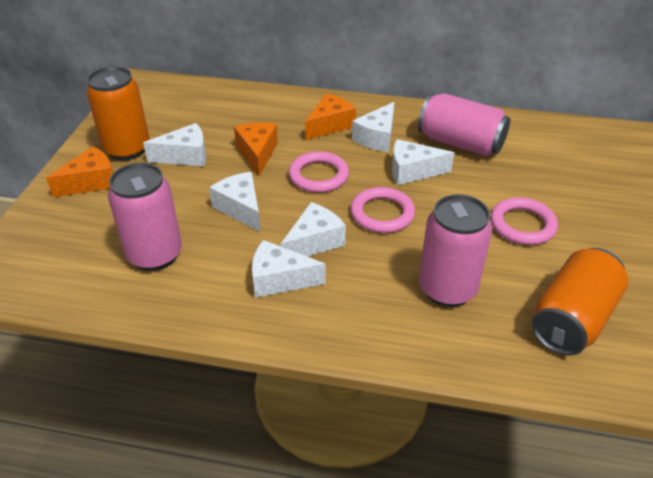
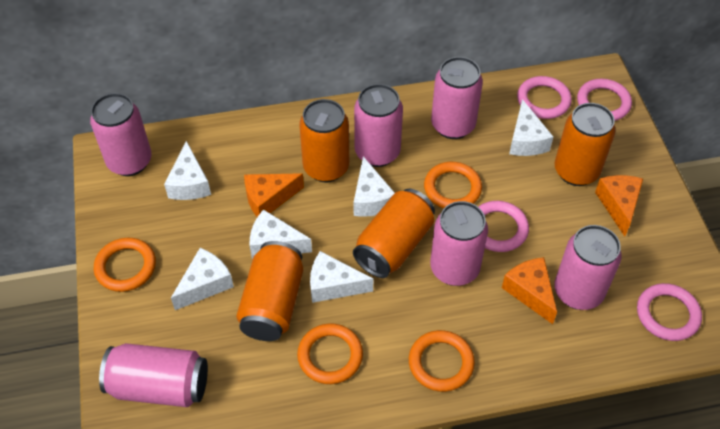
orange can: 2 -> 4
orange ring: 0 -> 4
pink can: 3 -> 6
pink ring: 3 -> 4

